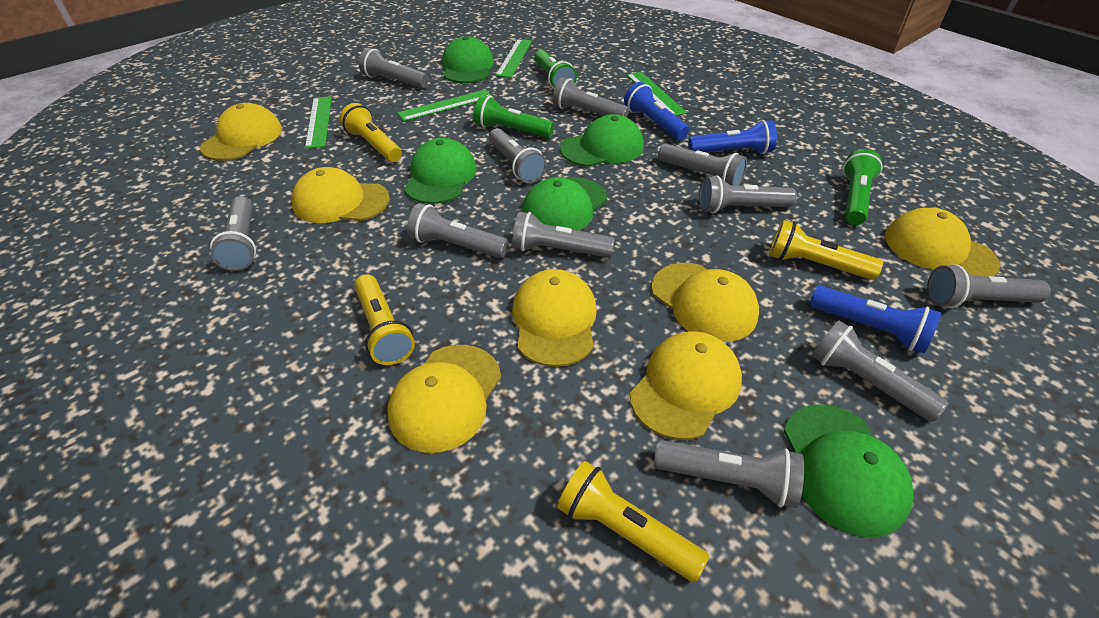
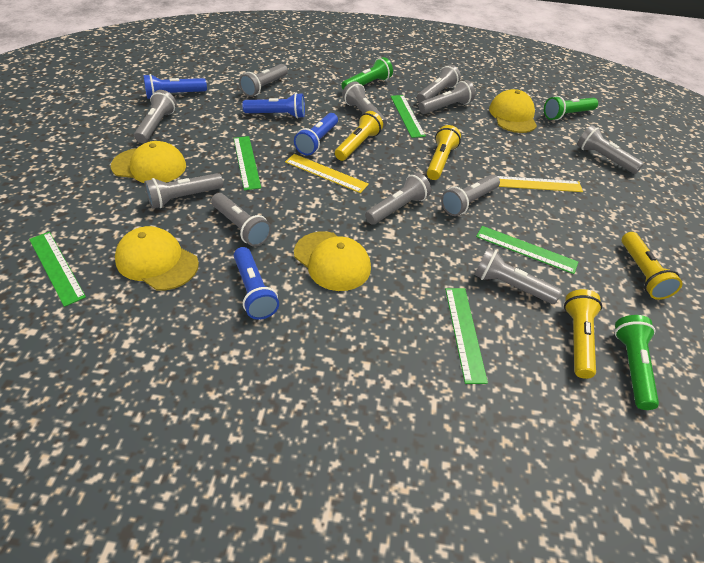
blue flashlight: 3 -> 4
green cap: 5 -> 0
green ruler: 4 -> 5
yellow cap: 7 -> 4
yellow ruler: 0 -> 2

